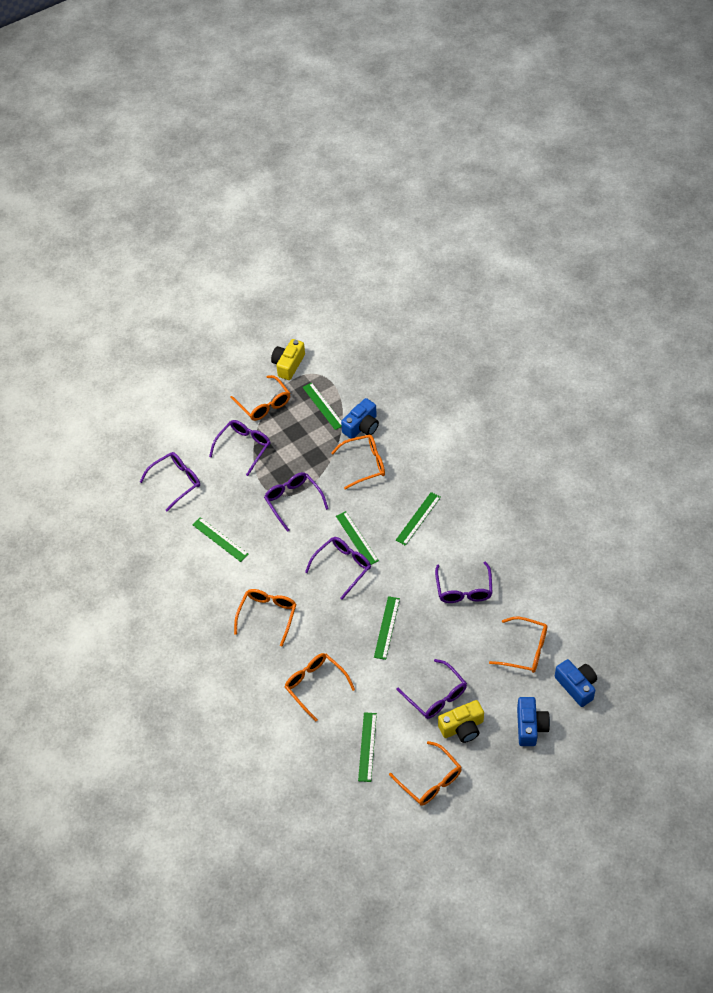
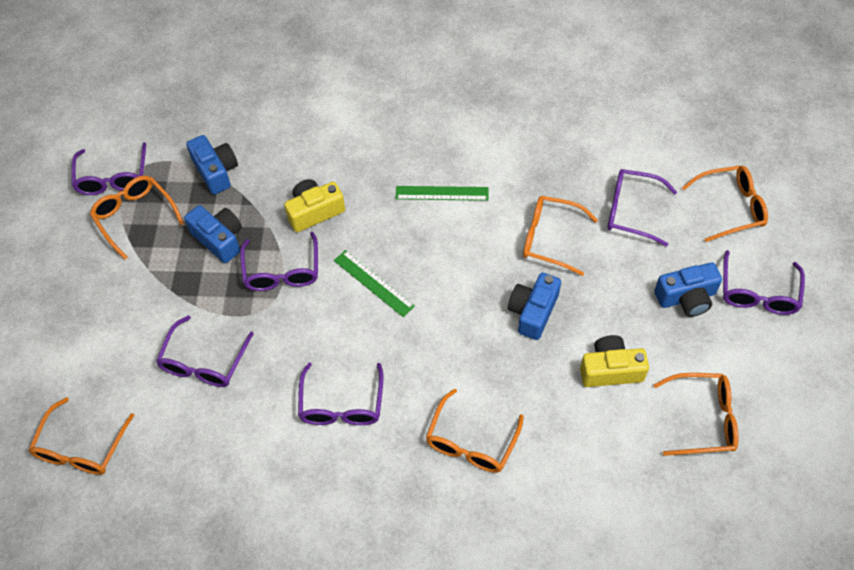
blue camera: 3 -> 4
green ruler: 6 -> 2

